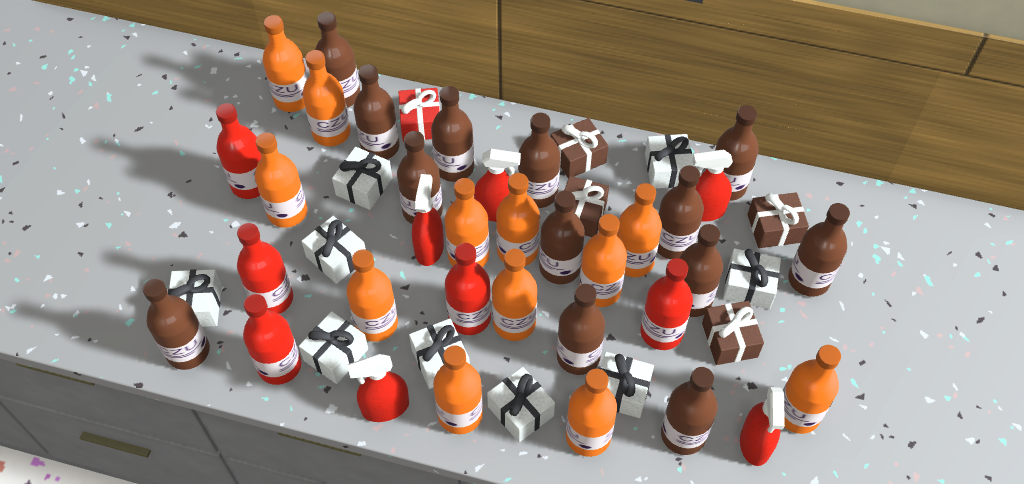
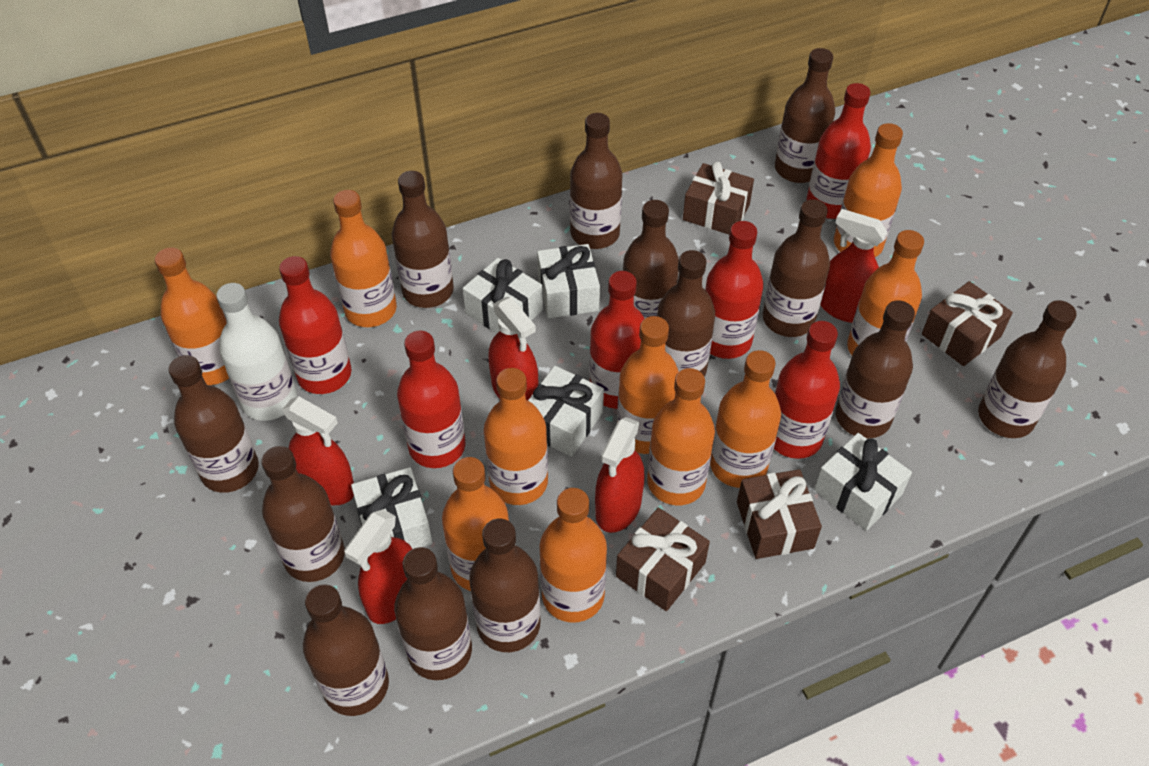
orange bottle: 12 -> 10
red bottle: 5 -> 6
red gift: 1 -> 0
white bottle: 0 -> 1
white gift: 9 -> 5

